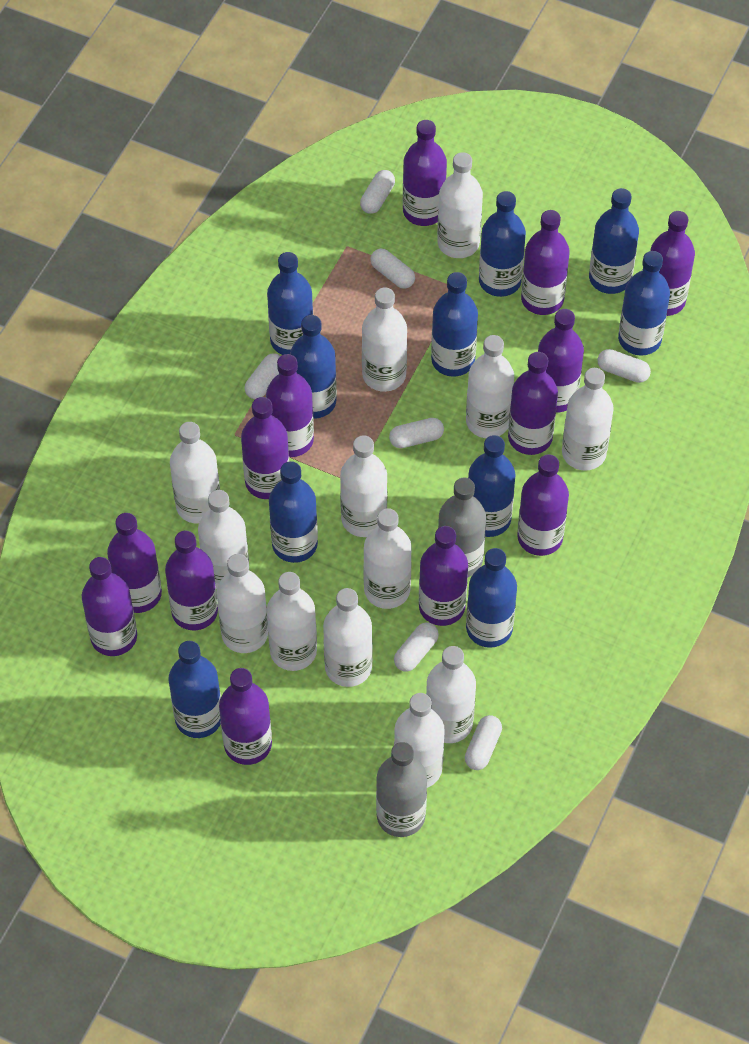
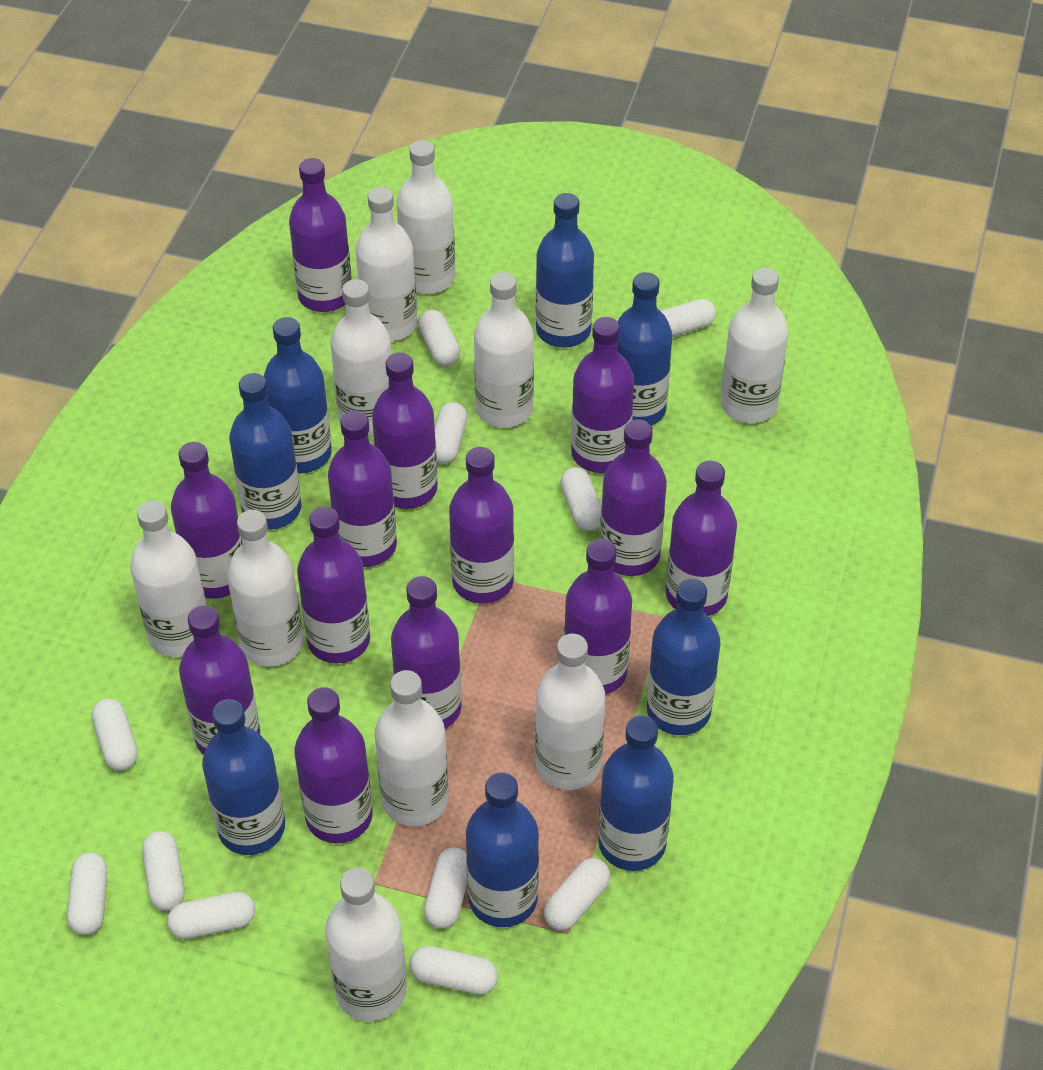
blue bottle: 10 -> 8
grey bottle: 2 -> 0
white bottle: 13 -> 10
white capsule: 7 -> 11

